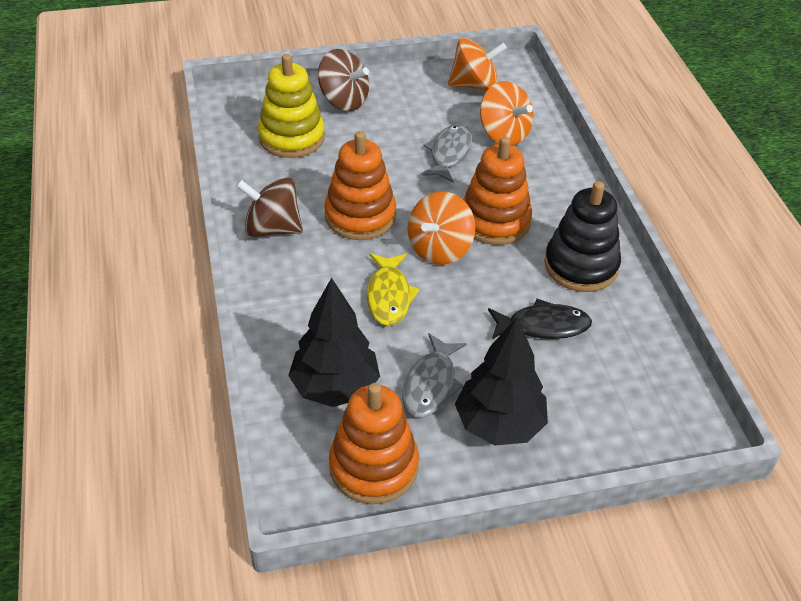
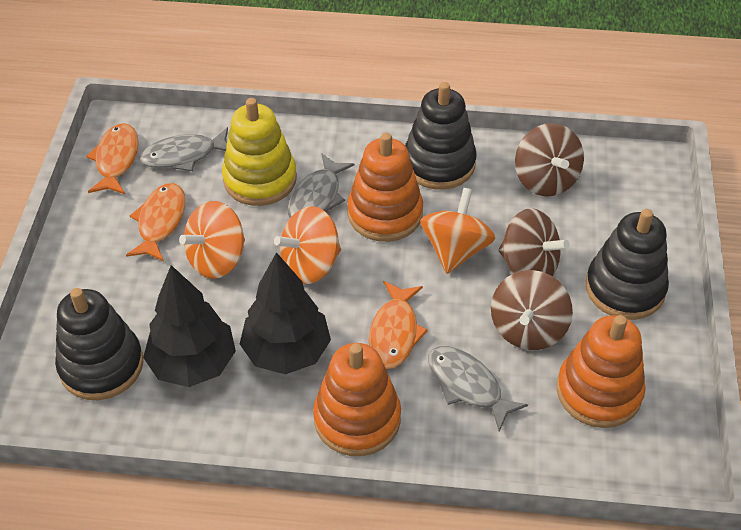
black fish: 1 -> 0
black stacking toy: 1 -> 3
brown spinning top: 2 -> 3
grey fish: 2 -> 3
orange fish: 0 -> 3
yellow fish: 1 -> 0

